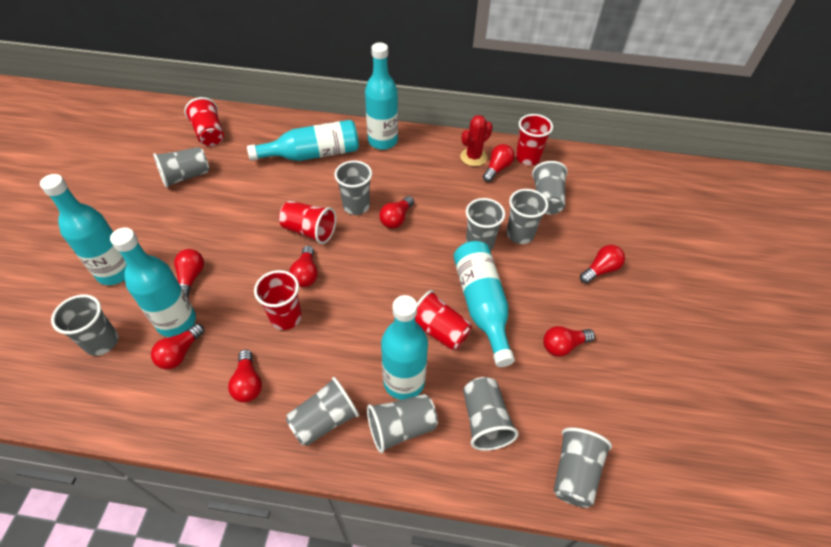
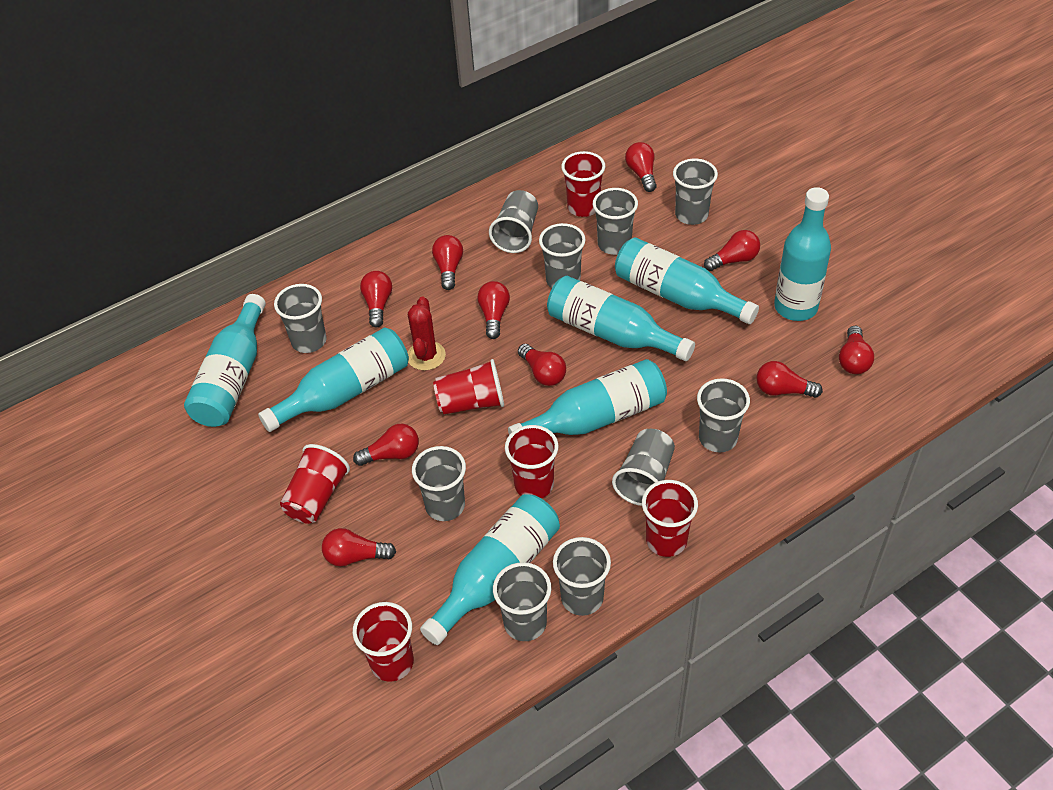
red cup: 5 -> 6
red light bulb: 8 -> 10
turquoise bottle: 6 -> 7

